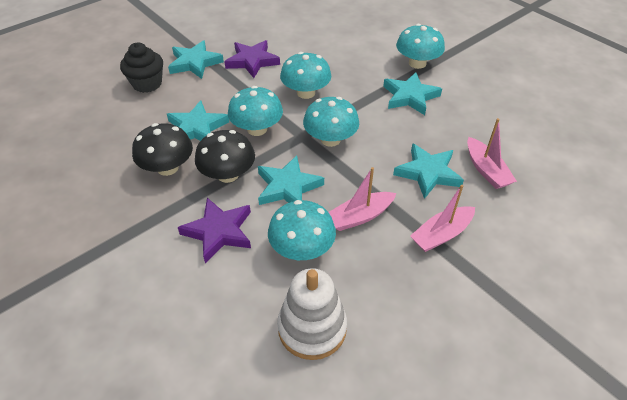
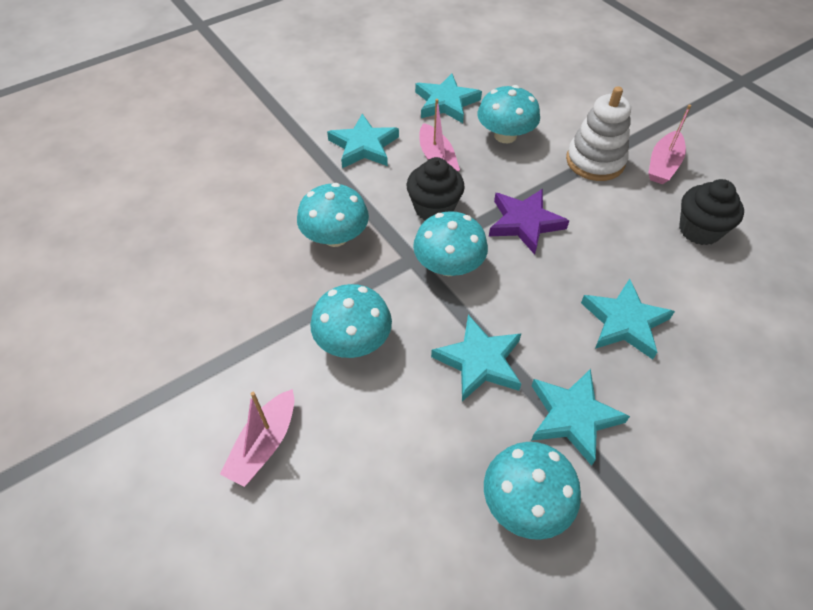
black cupcake: 1 -> 2
black mushroom: 2 -> 0
purple star: 2 -> 1

